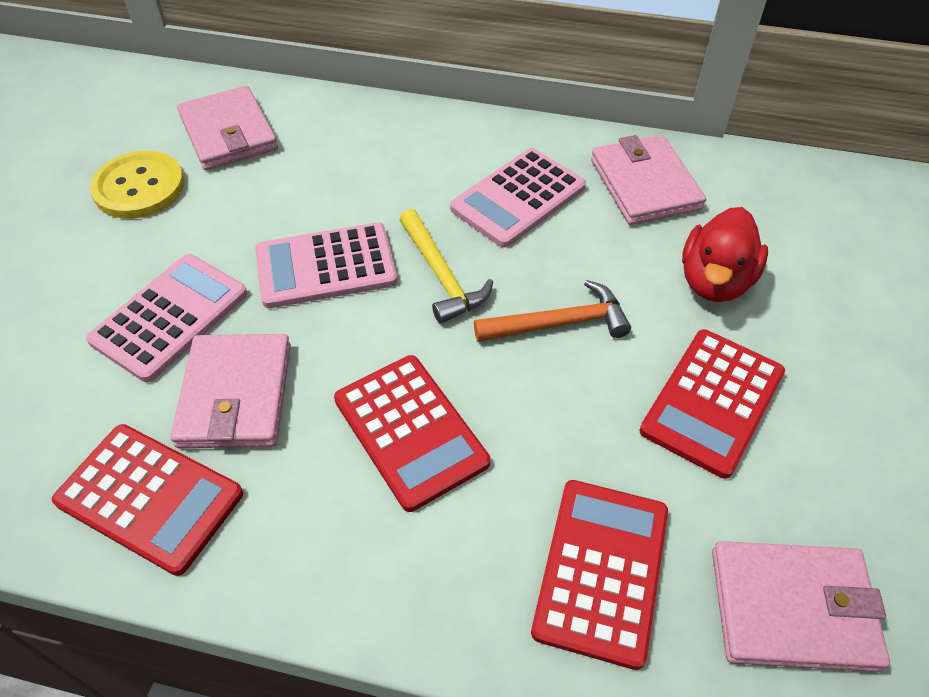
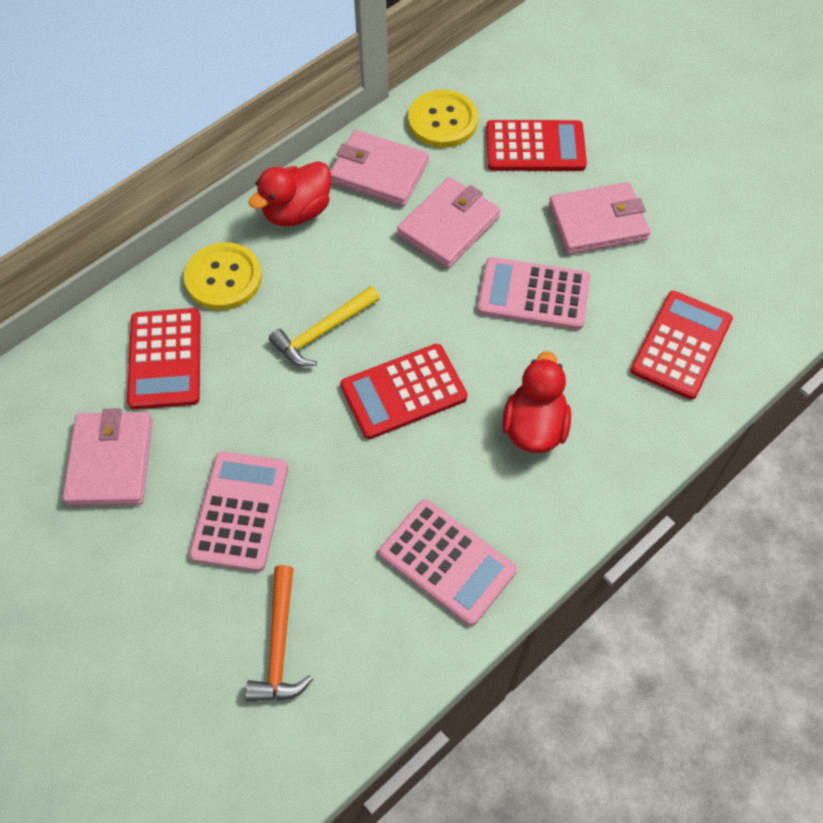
red duck: 1 -> 2
yellow button: 1 -> 2

